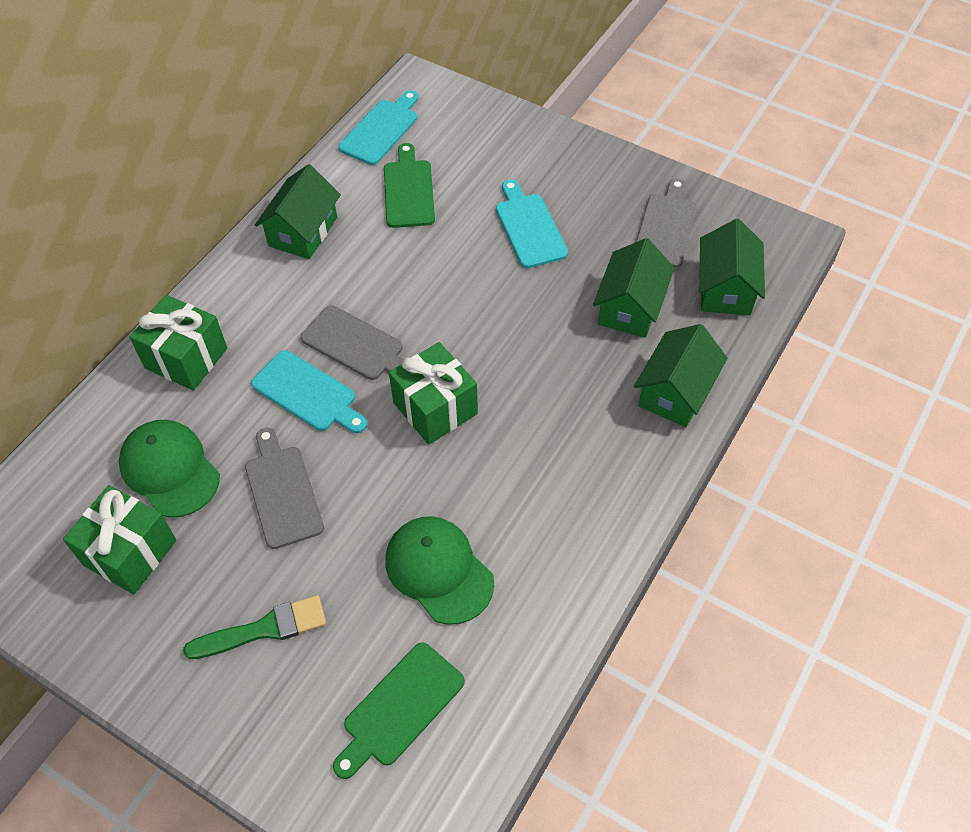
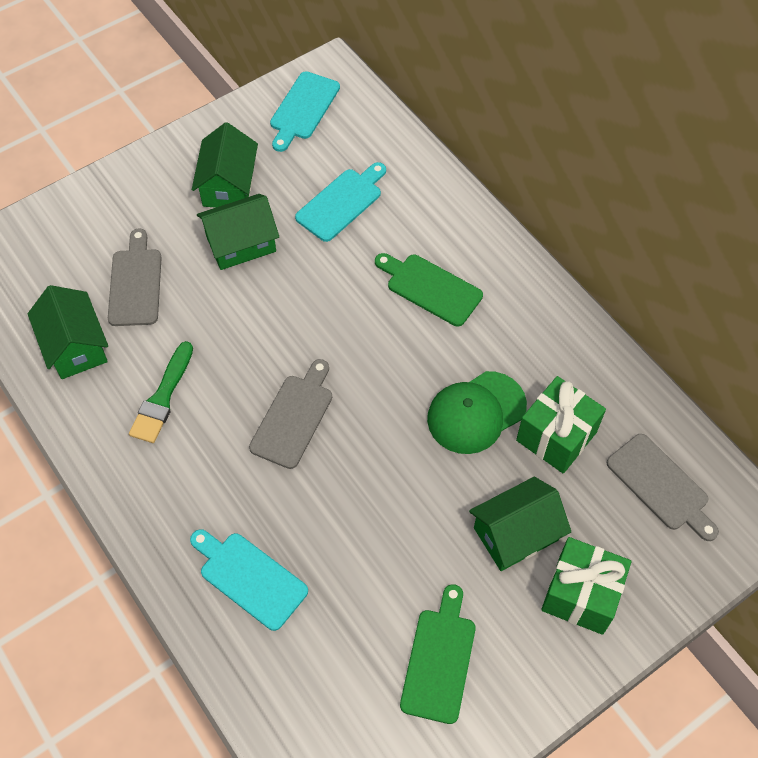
green cap: 2 -> 1
green gift: 3 -> 2

